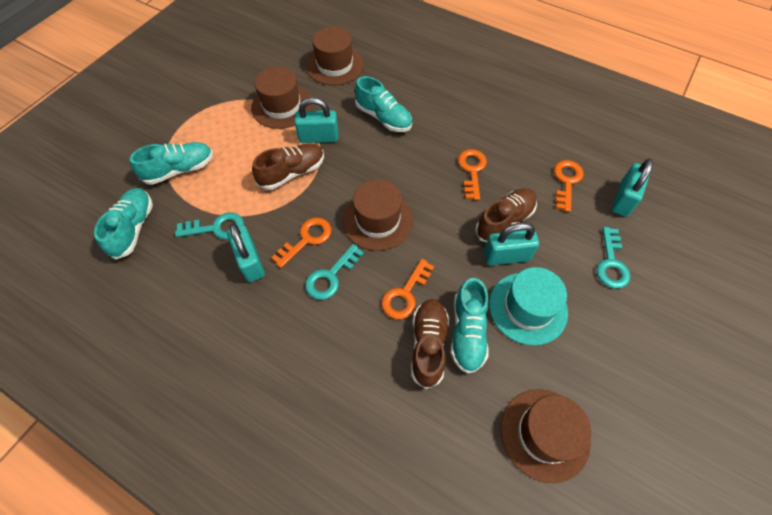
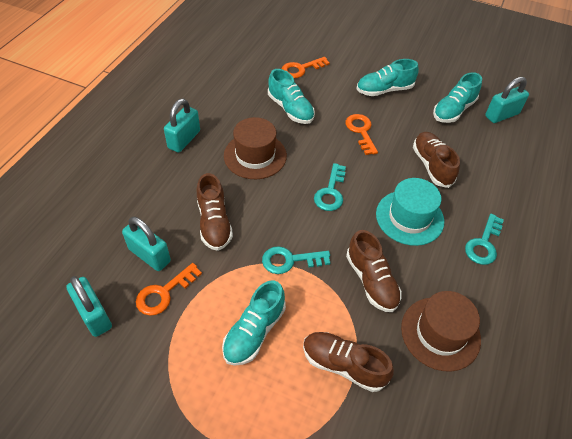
brown hat: 4 -> 2
brown shoe: 3 -> 4
orange key: 4 -> 3

